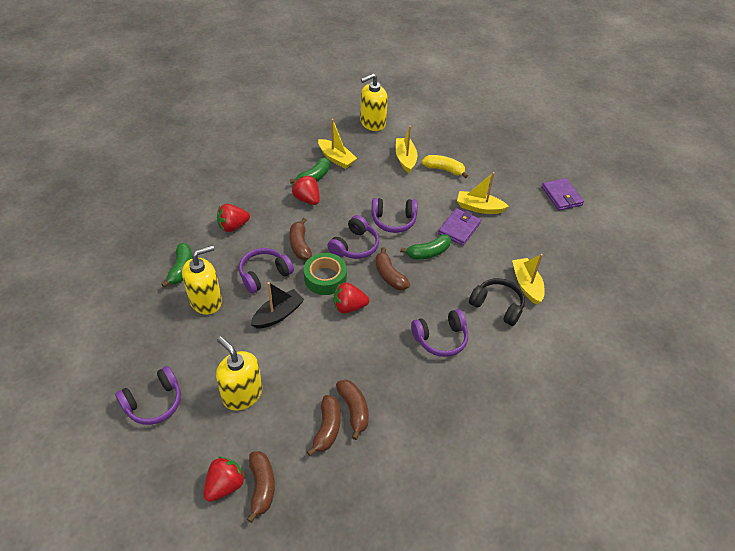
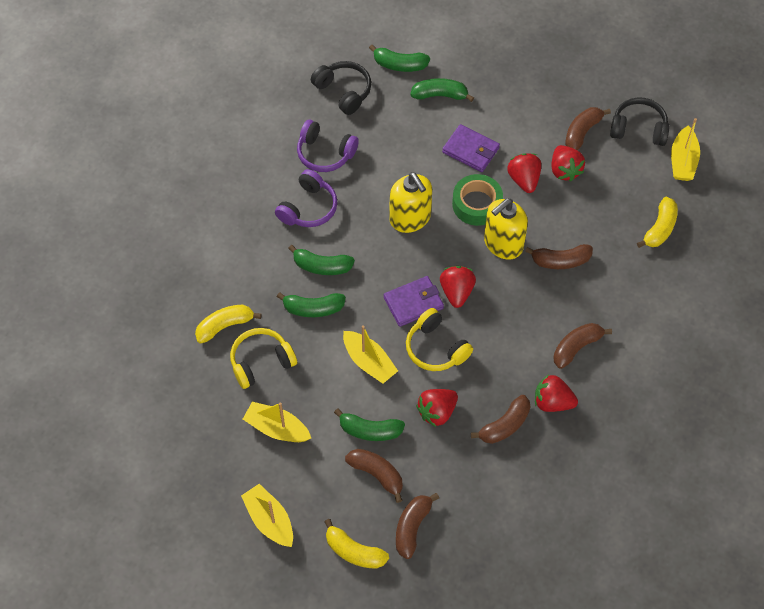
black boat: 1 -> 0
black headphones: 1 -> 2
brown banana: 5 -> 6
green banana: 3 -> 5
purple headphones: 5 -> 2
red strawberry: 4 -> 5
yellow banana: 1 -> 3
yellow headphones: 0 -> 2
yellow soap dispenser: 3 -> 2

